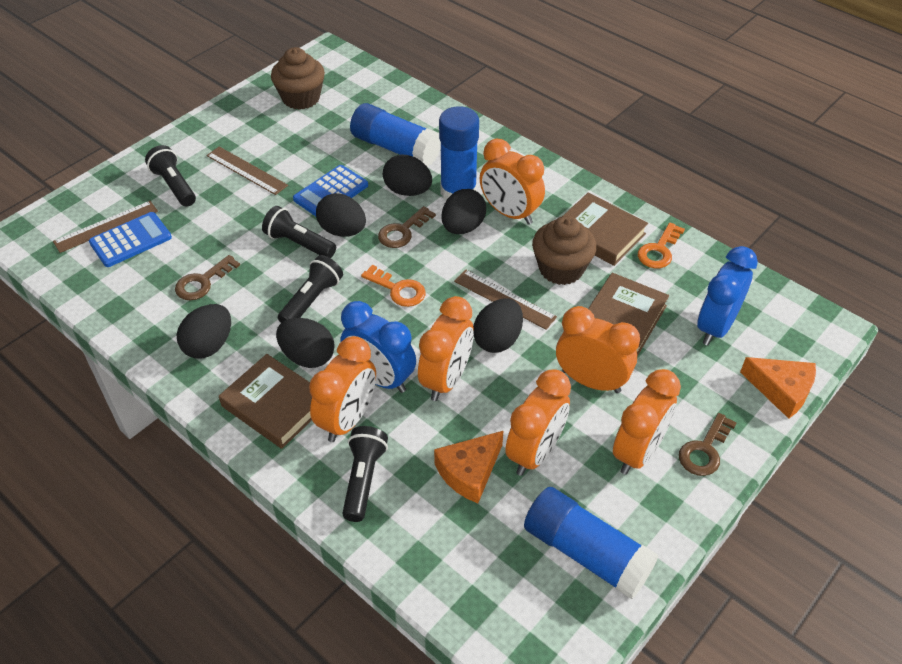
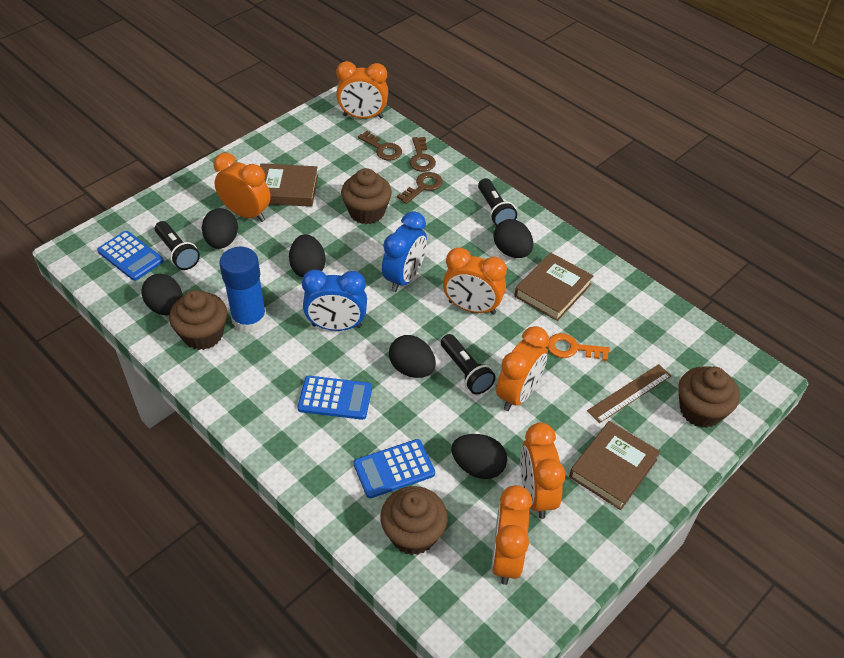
black flashlight: 4 -> 3
blue calculator: 2 -> 3
blue glue stick: 3 -> 1
brown cupcake: 2 -> 4
brown ruler: 3 -> 1
orange cheese: 2 -> 0
orange key: 2 -> 1

